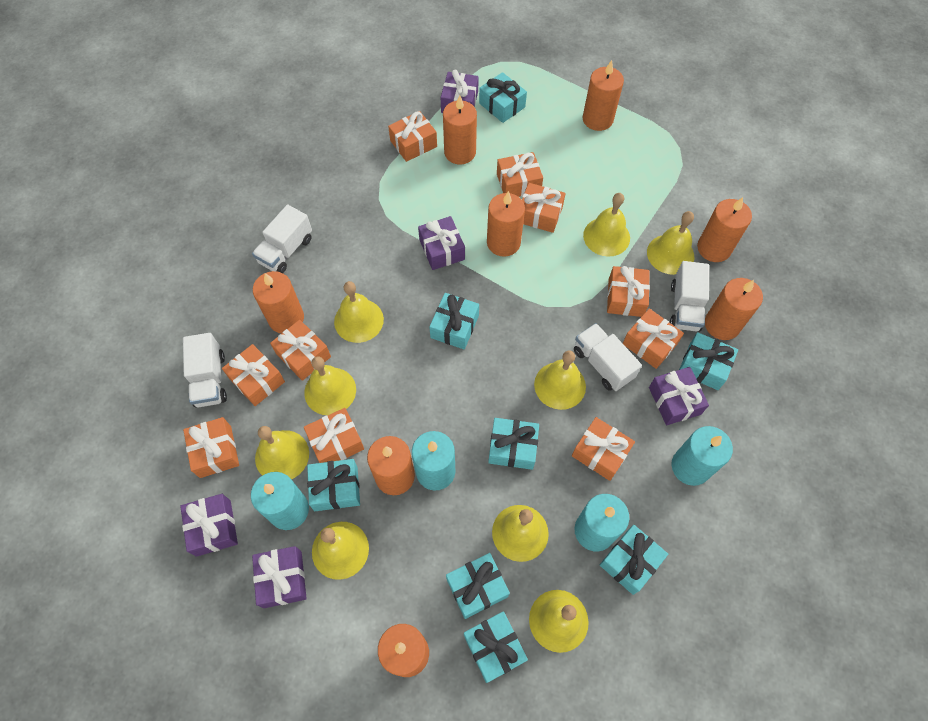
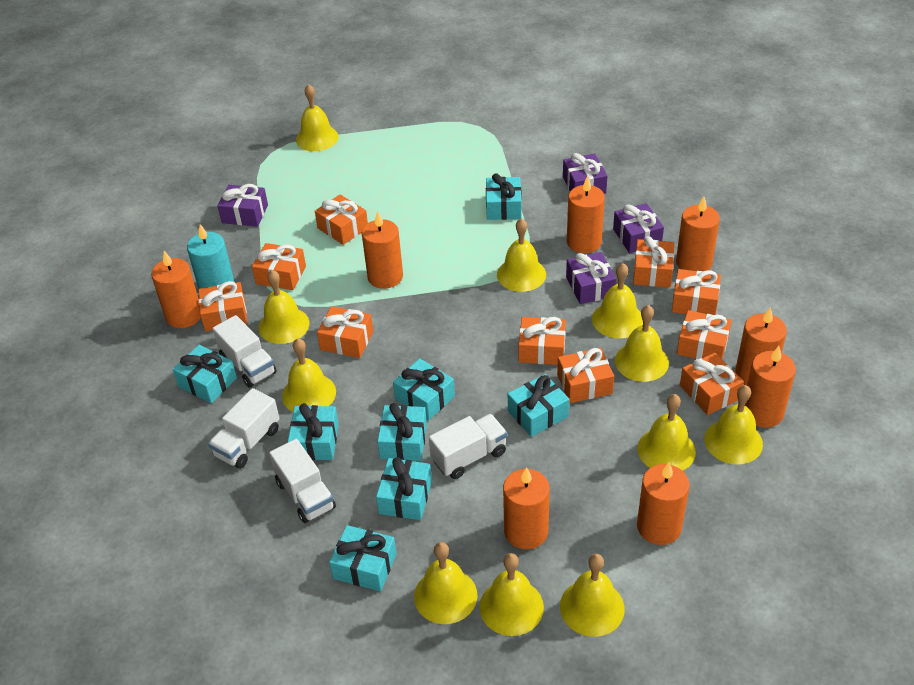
purple gift: 5 -> 4
turquoise candle: 4 -> 1
yellow bell: 9 -> 11

